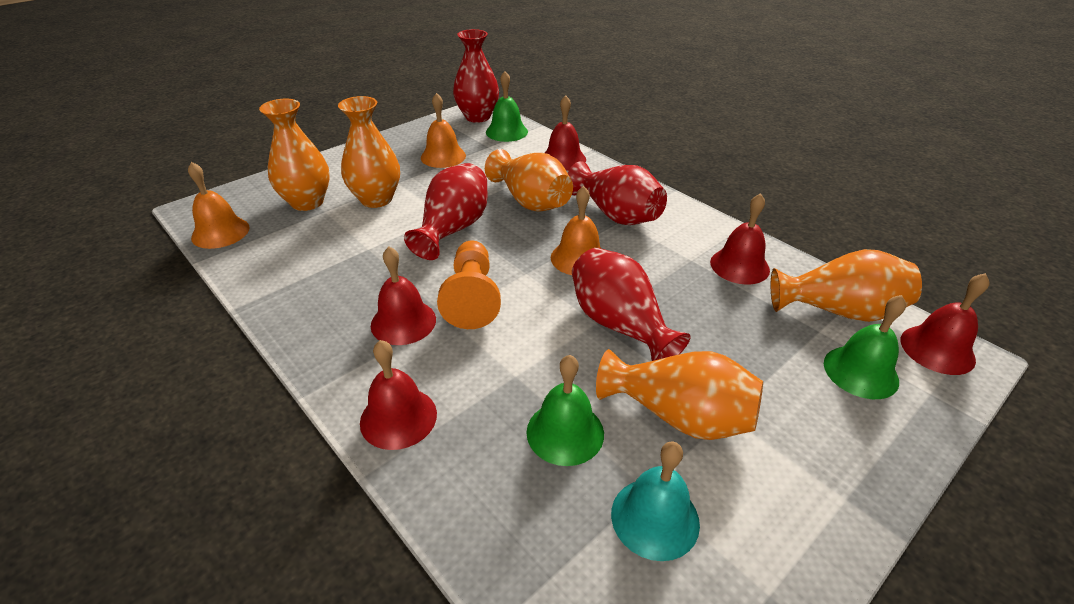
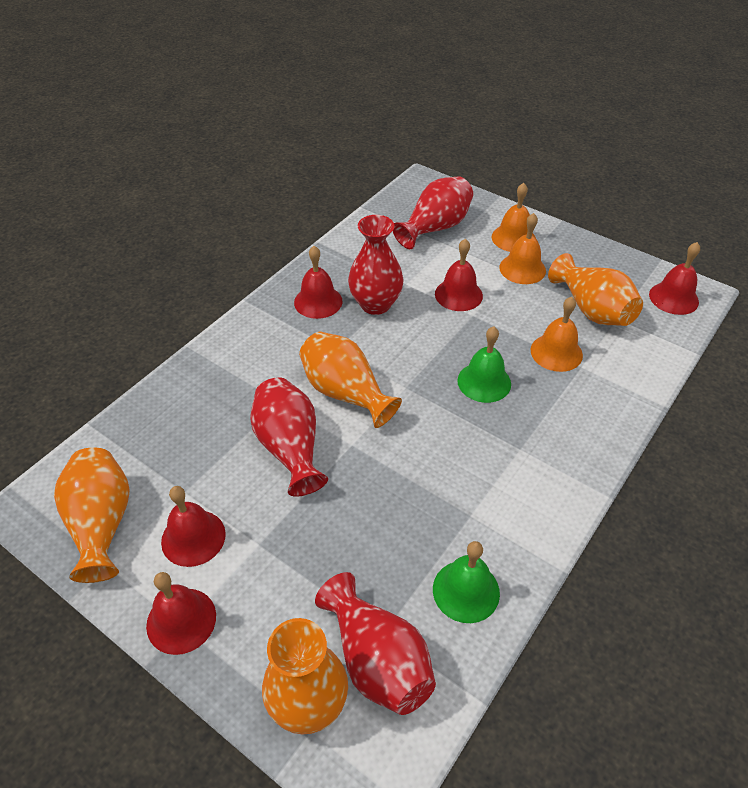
green bell: 3 -> 2
orange pawn: 1 -> 0
orange vase: 5 -> 4
turquoise bell: 1 -> 0

